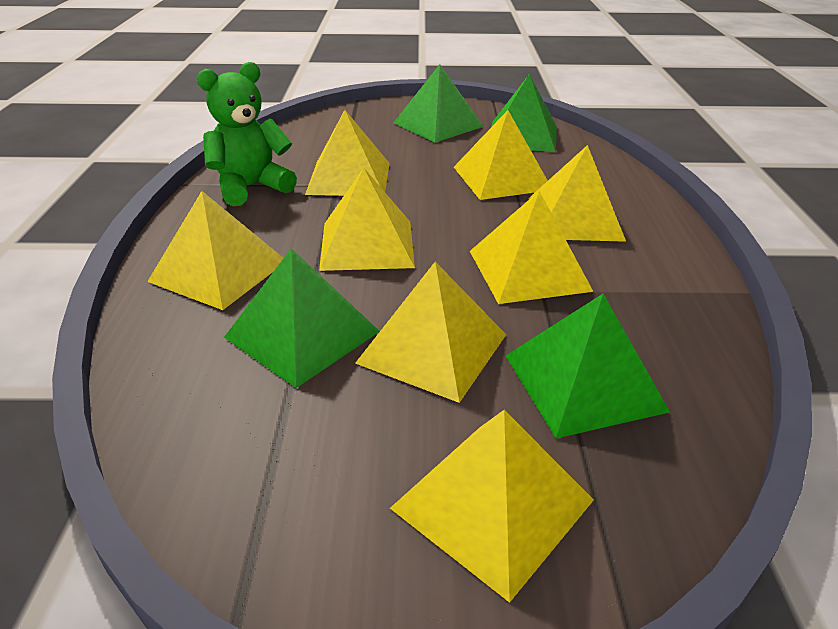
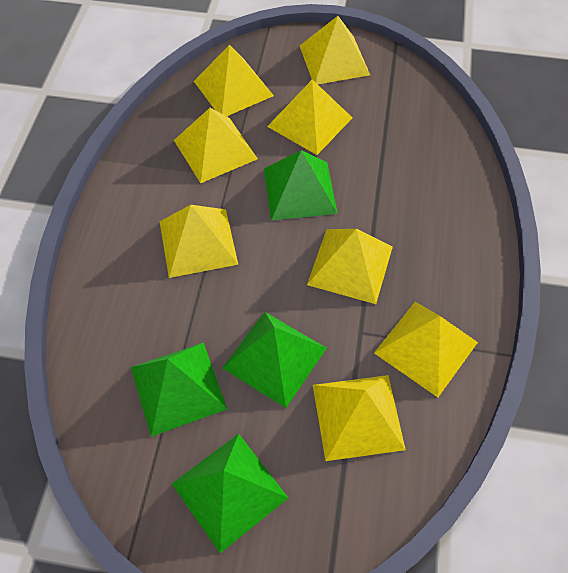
green teddy bear: 1 -> 0

